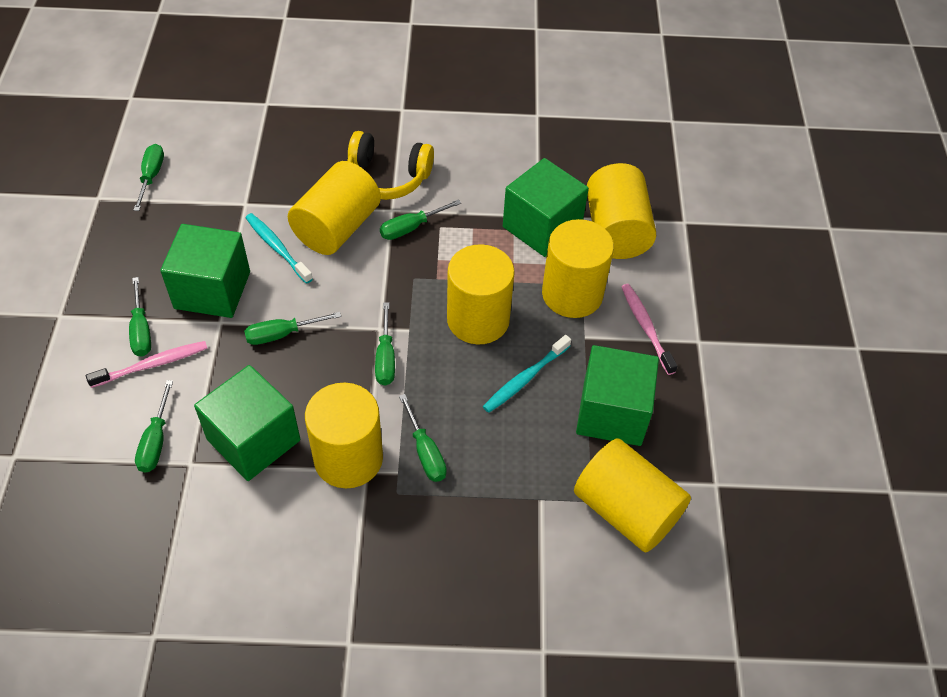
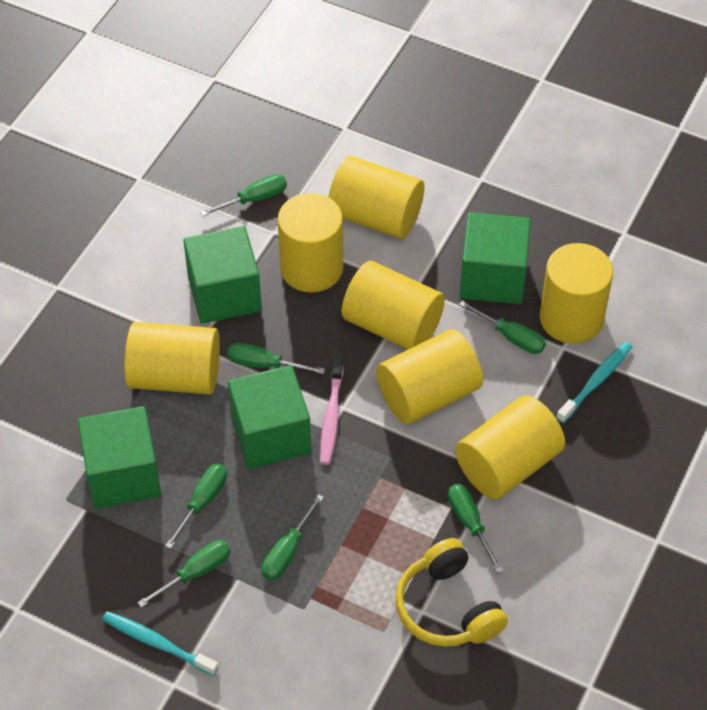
pink toothbrush: 2 -> 1
yellow cylinder: 6 -> 7

